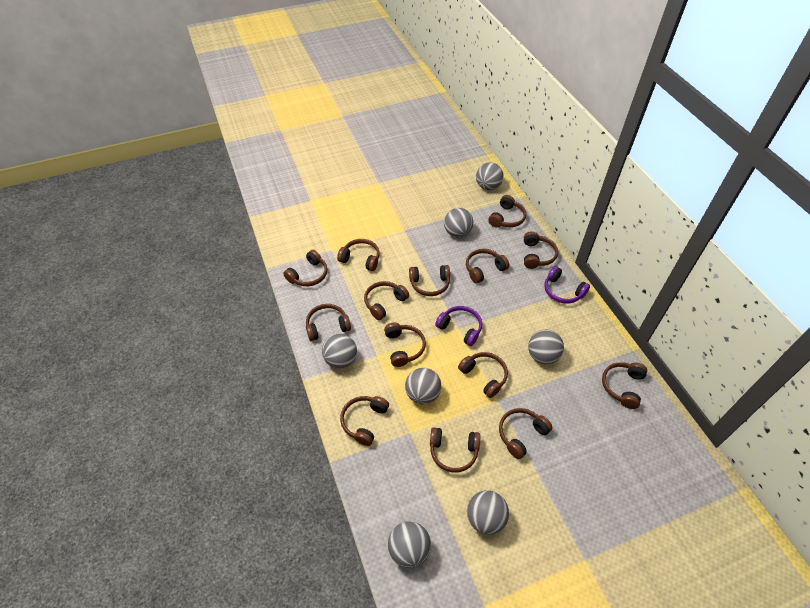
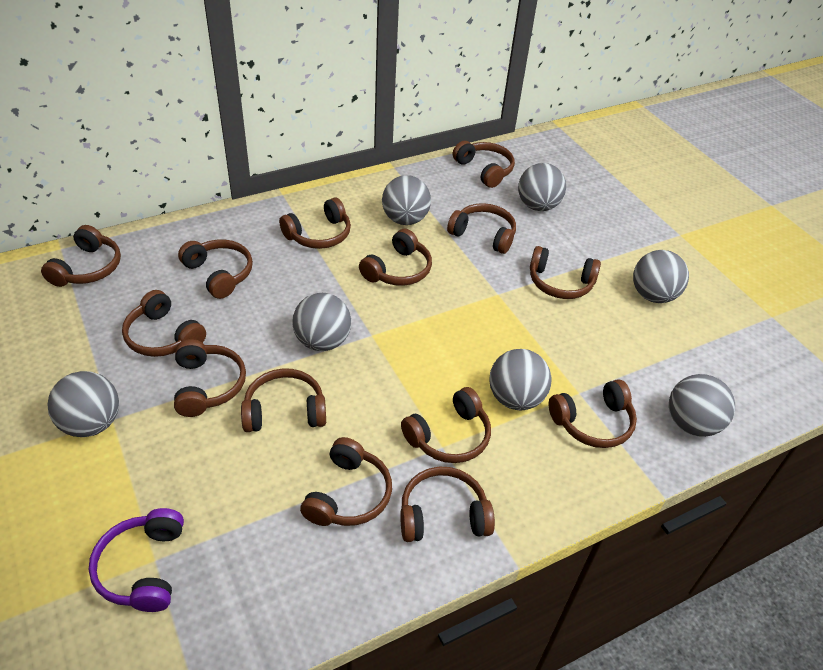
purple headphones: 2 -> 1

